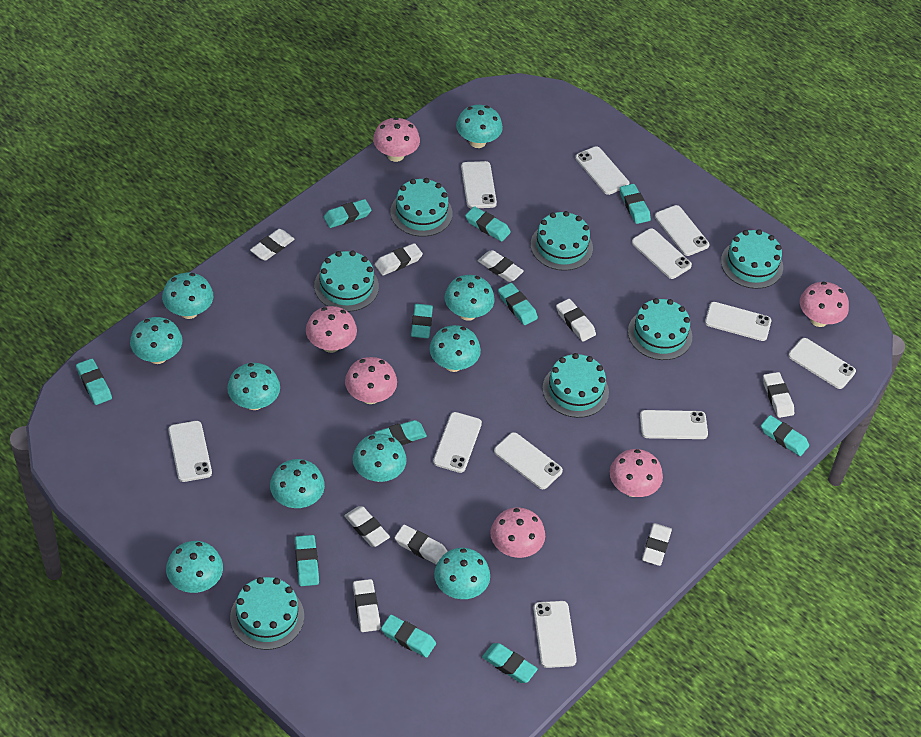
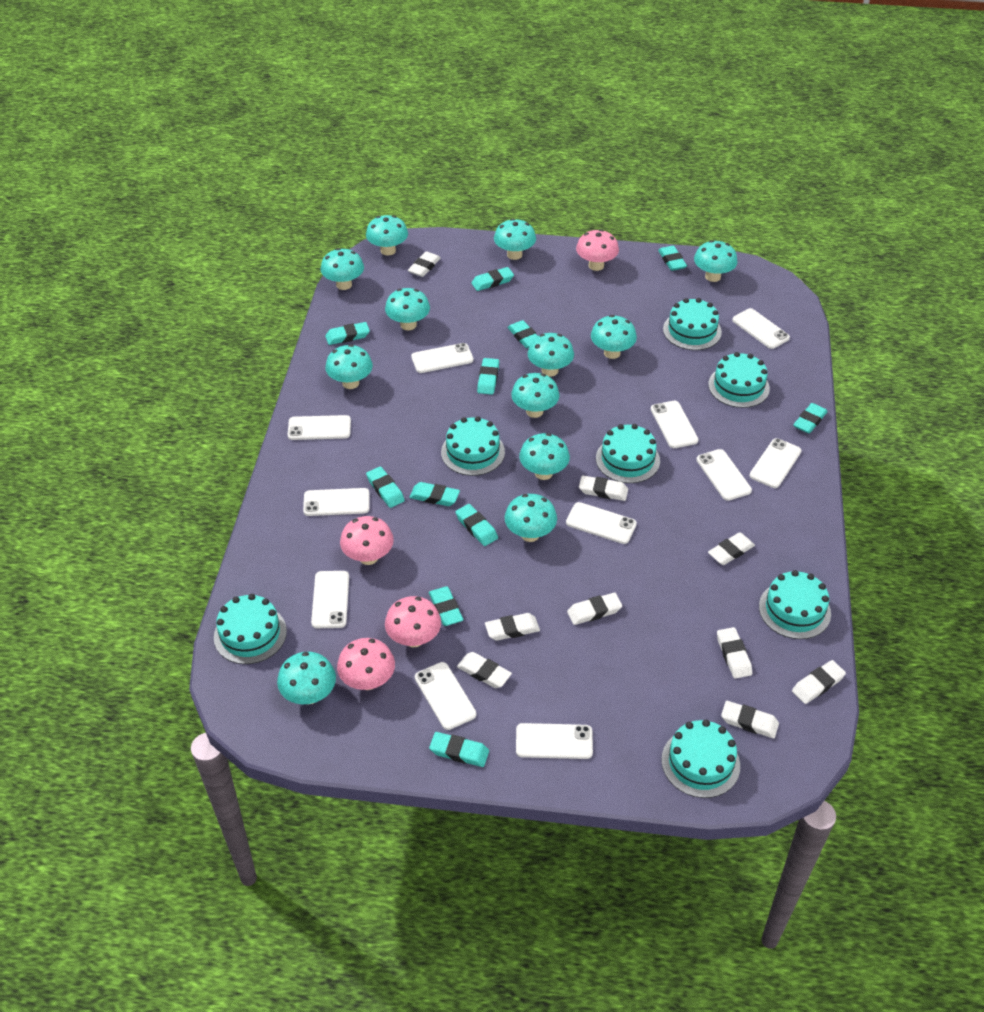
pink mushroom: 6 -> 4
turquoise mushroom: 10 -> 12

